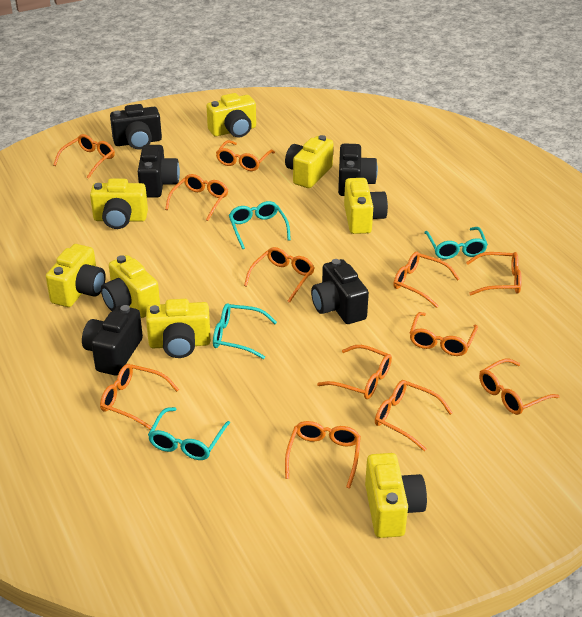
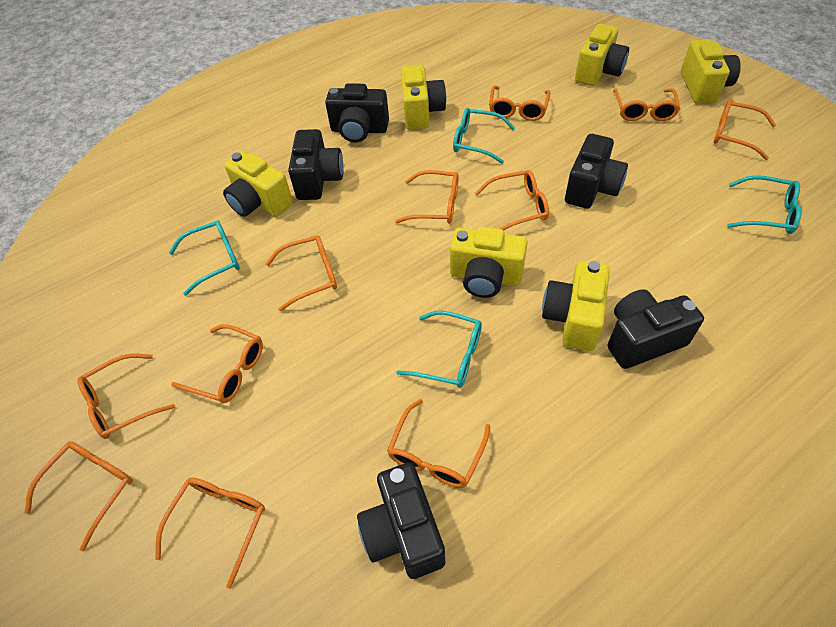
orange glasses: 12 -> 11
yellow camera: 8 -> 6

